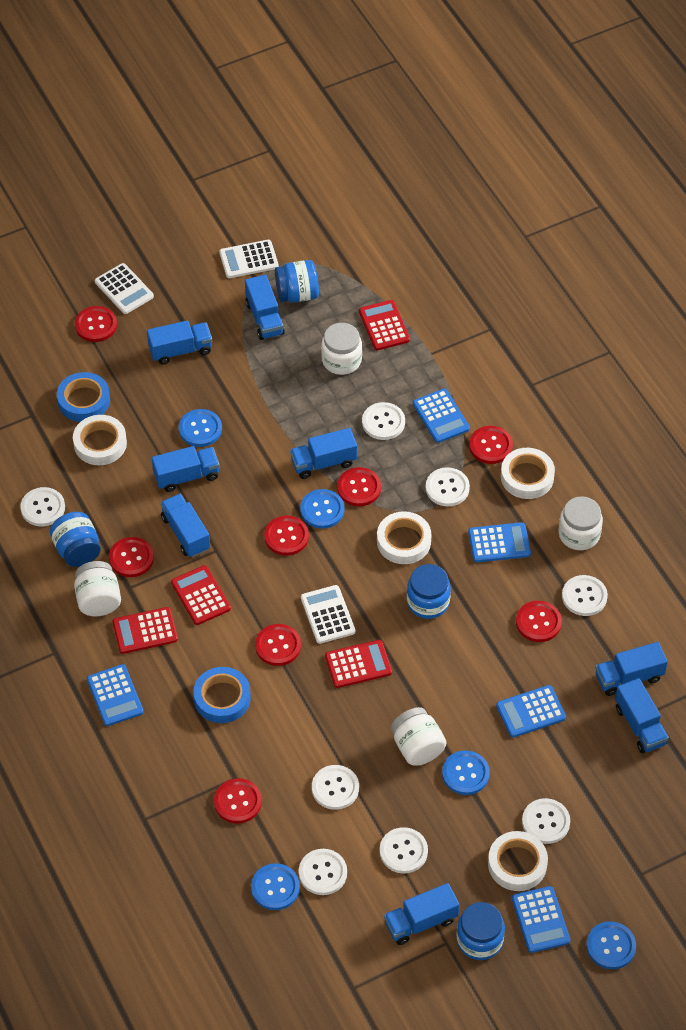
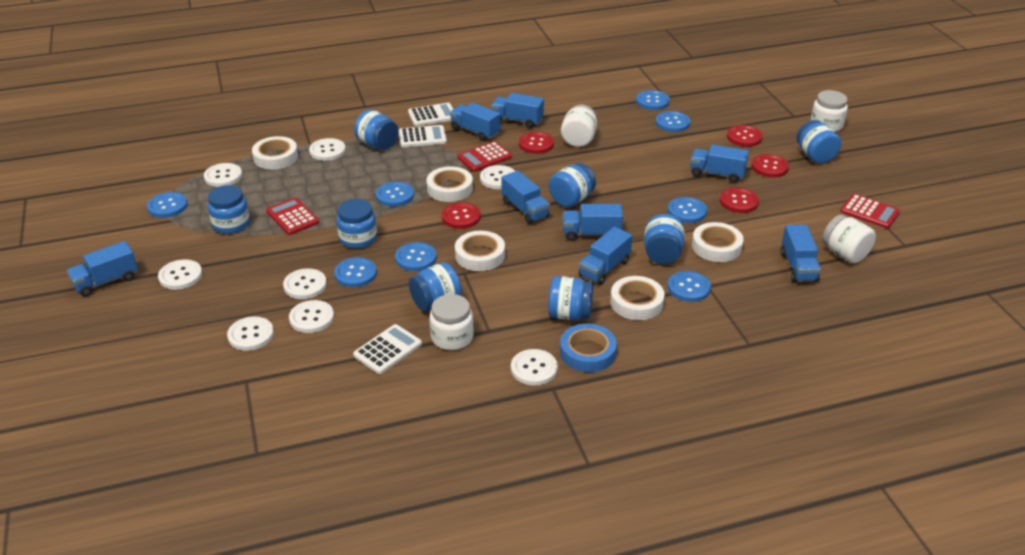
blue button: 5 -> 8
blue calculator: 5 -> 0
blue jar: 4 -> 8
blue tape: 2 -> 1
red button: 8 -> 5
red calculator: 4 -> 3
white tape: 4 -> 5

